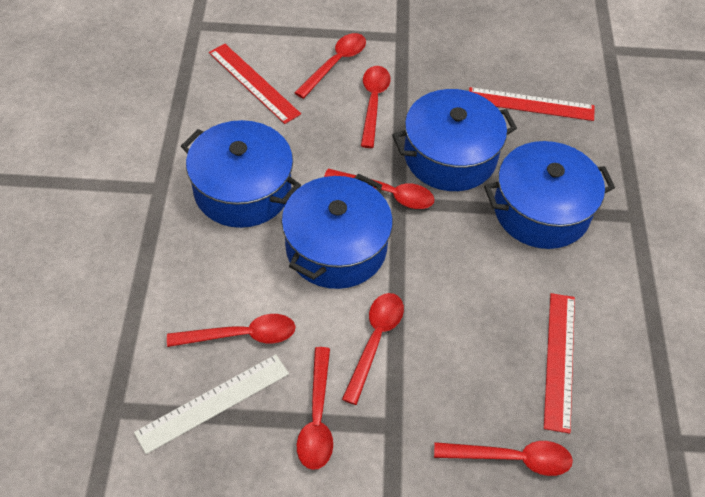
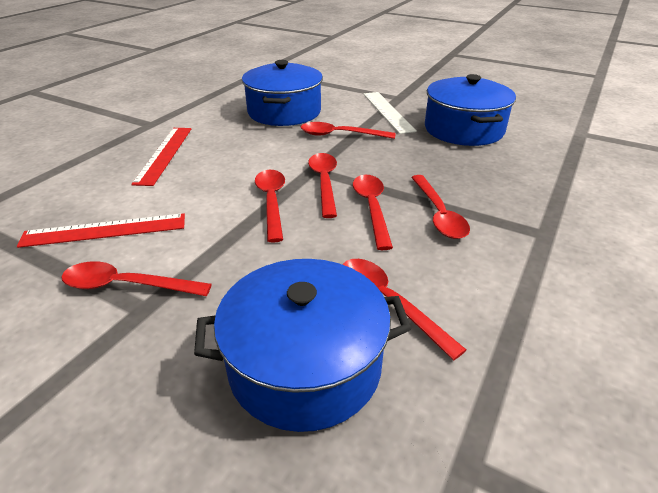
blue pot: 4 -> 3
red ruler: 3 -> 2

